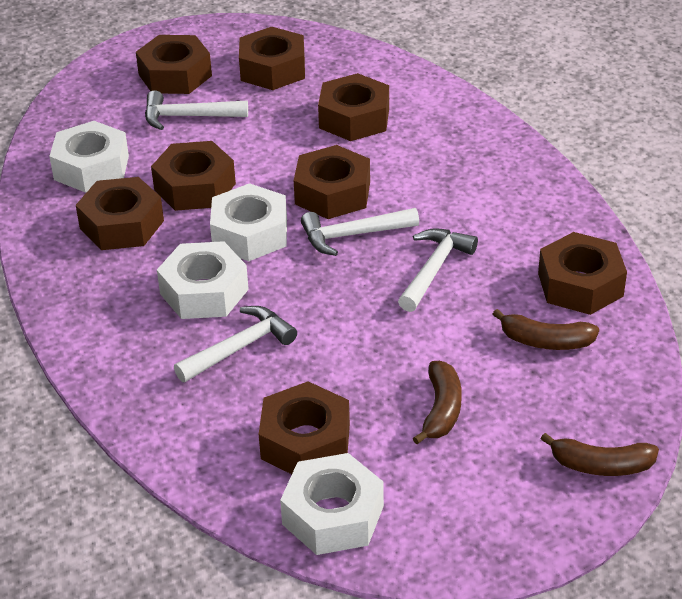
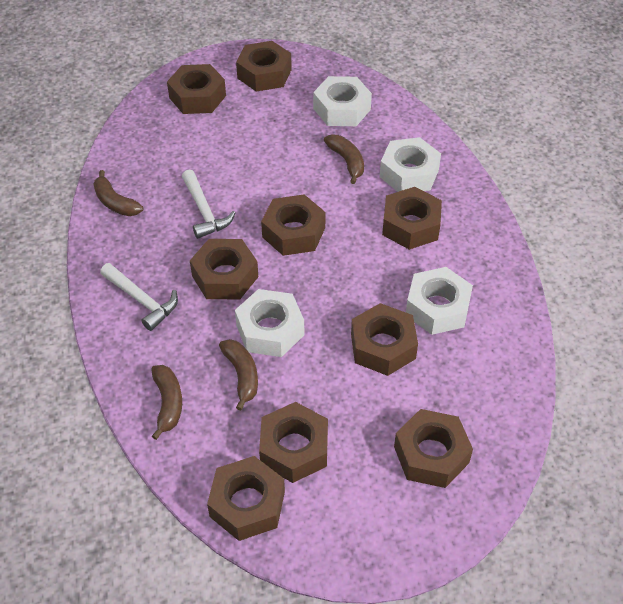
brown banana: 3 -> 4
brown nut: 8 -> 9
white hammer: 4 -> 2

